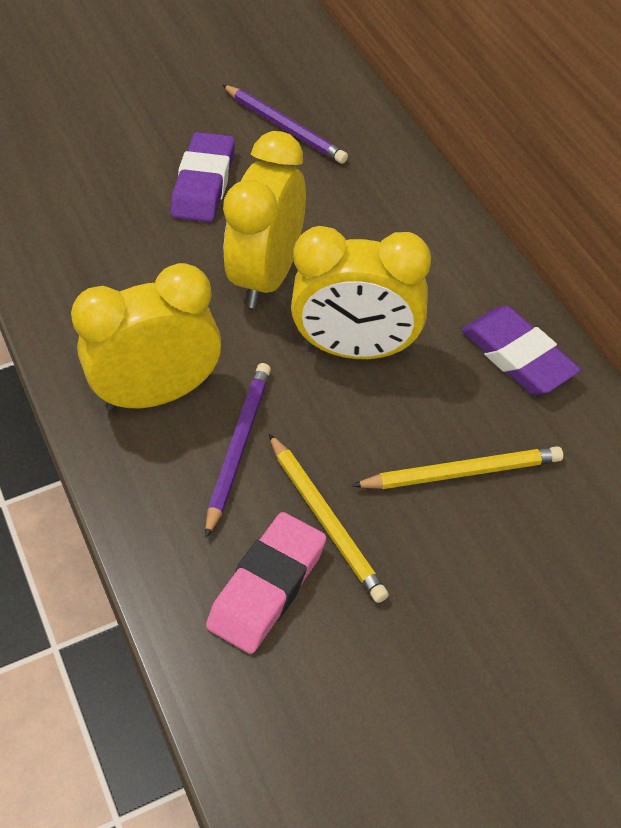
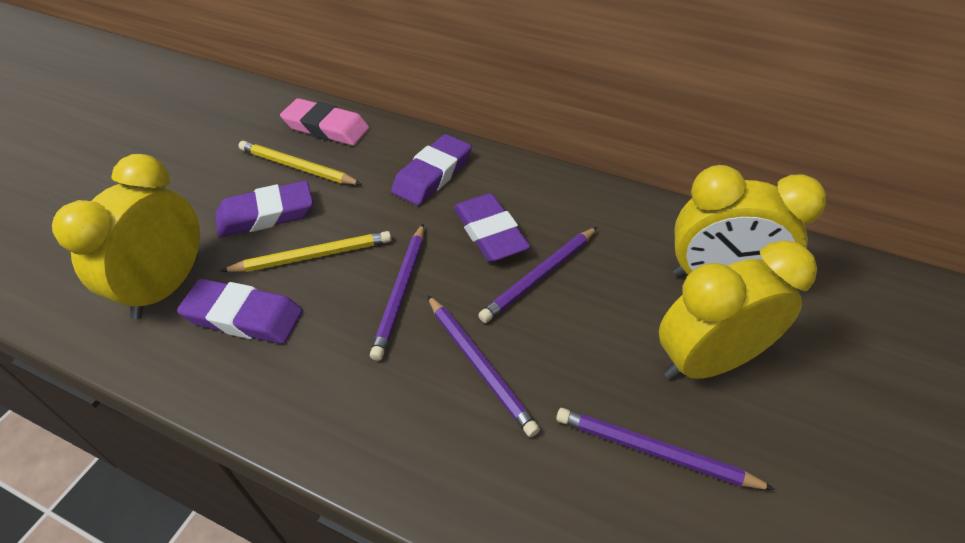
purple eraser: 2 -> 4
purple pencil: 2 -> 4

